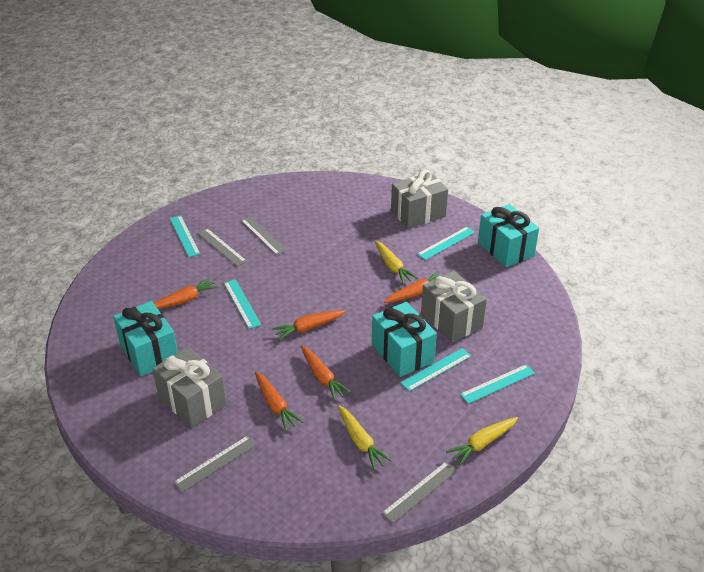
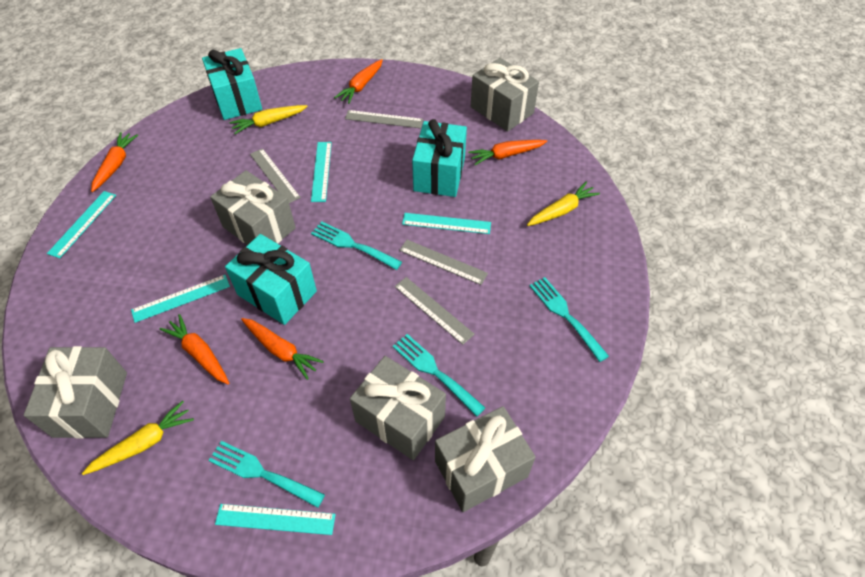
grey gift: 3 -> 5
turquoise fork: 0 -> 4

